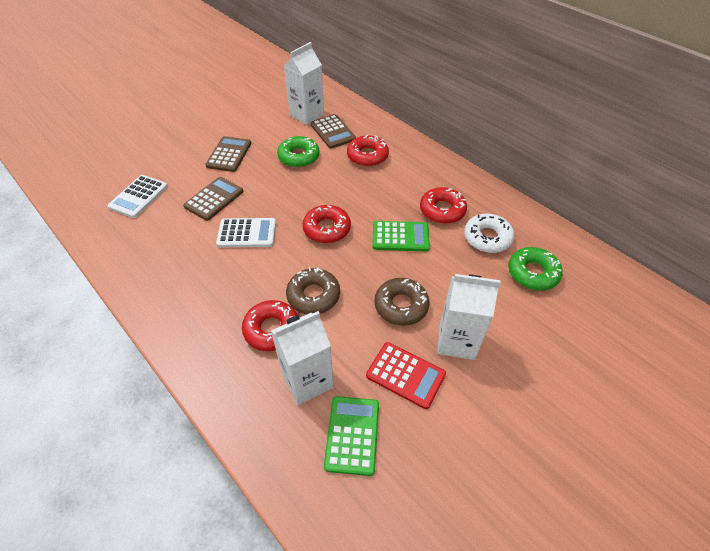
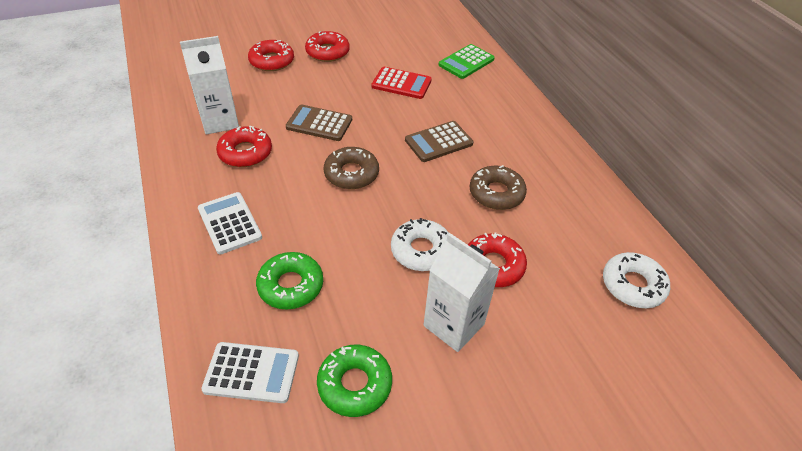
brown calculator: 3 -> 2
green calculator: 2 -> 1
white carton: 3 -> 2
white donut: 1 -> 2

